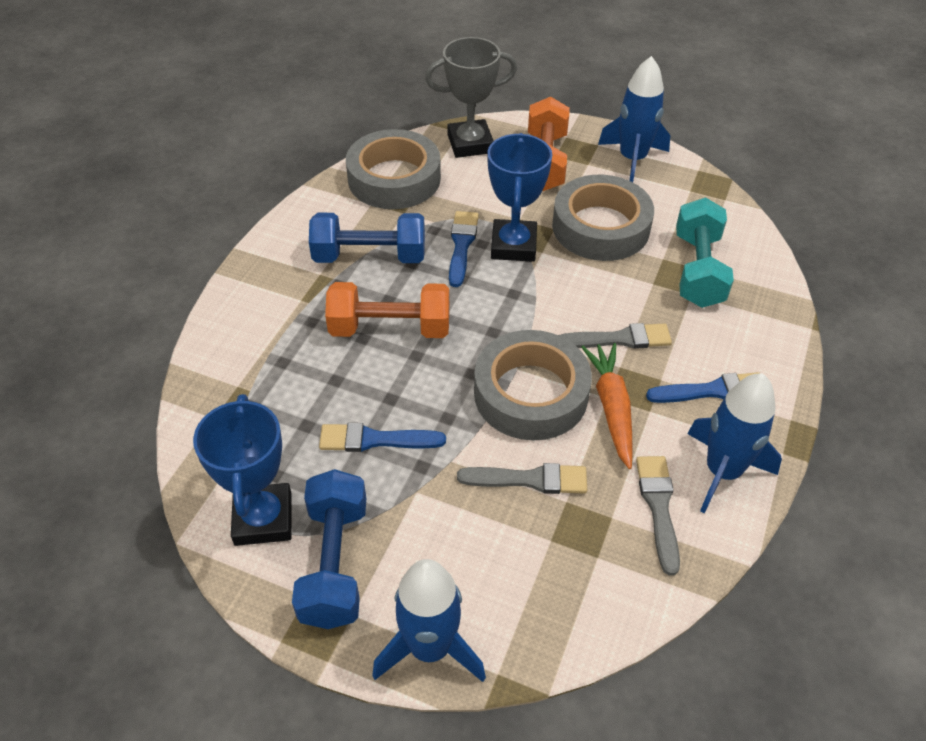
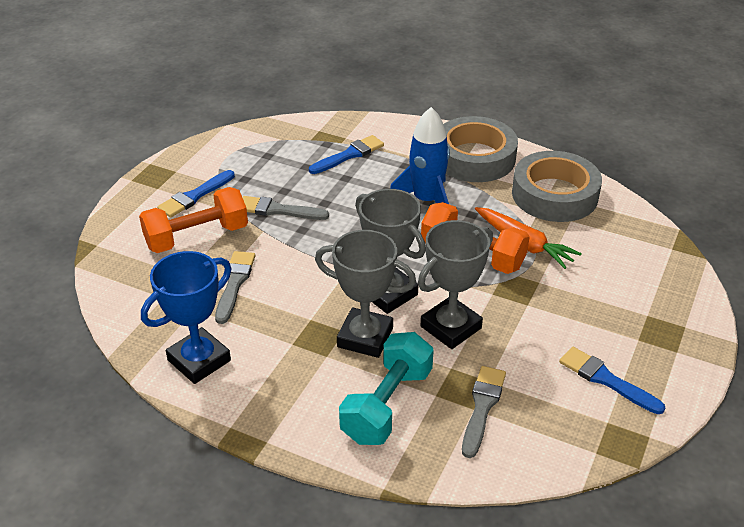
blue dumbbell: 2 -> 0
blue rocket: 3 -> 1
blue trophy: 2 -> 1
grey tape: 3 -> 2
grey trophy: 1 -> 3

